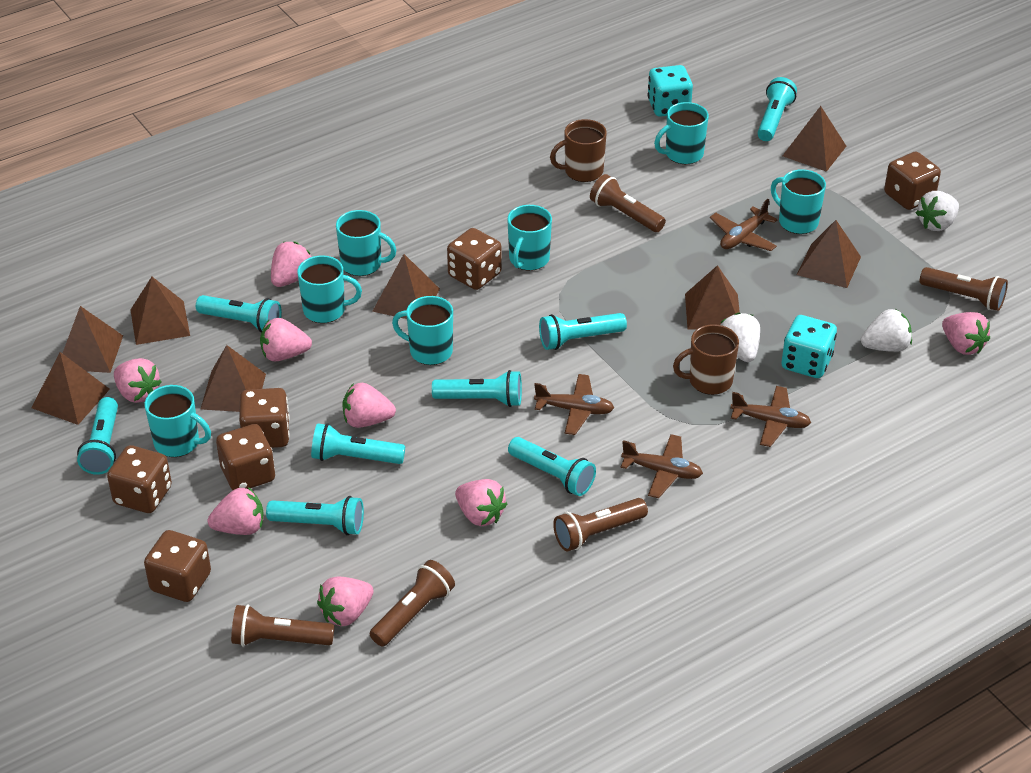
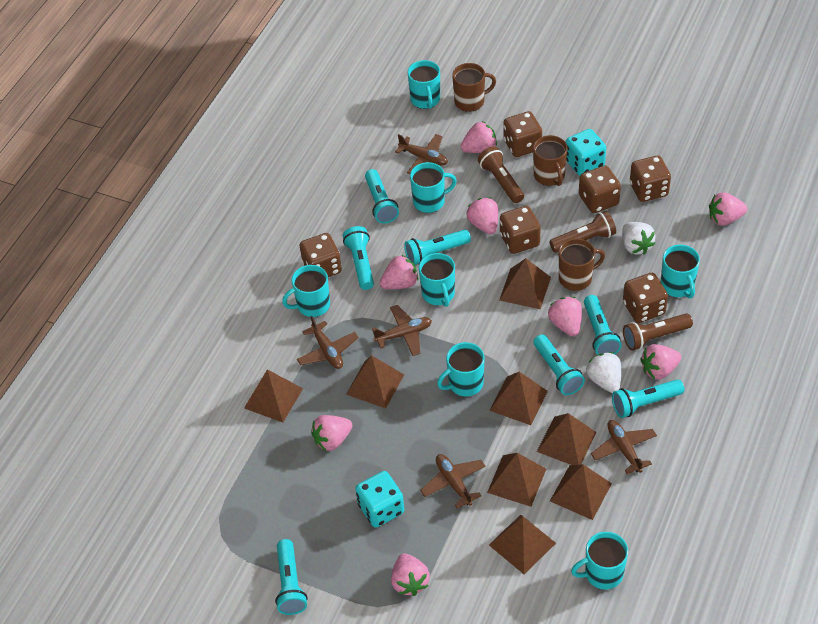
brown flashlight: 5 -> 3
brown mug: 2 -> 3
brown plane: 4 -> 5
turquoise flashlight: 8 -> 7
white strawberry: 3 -> 2

